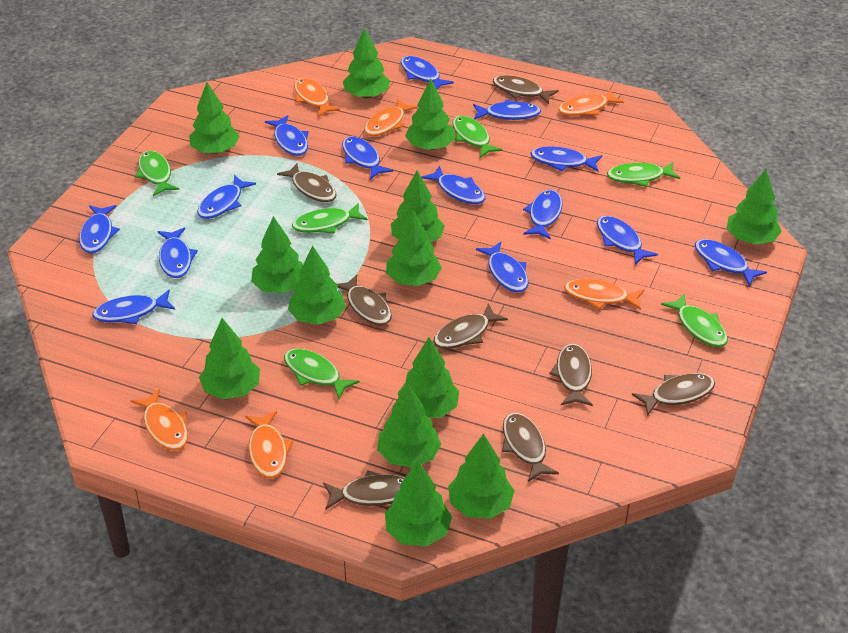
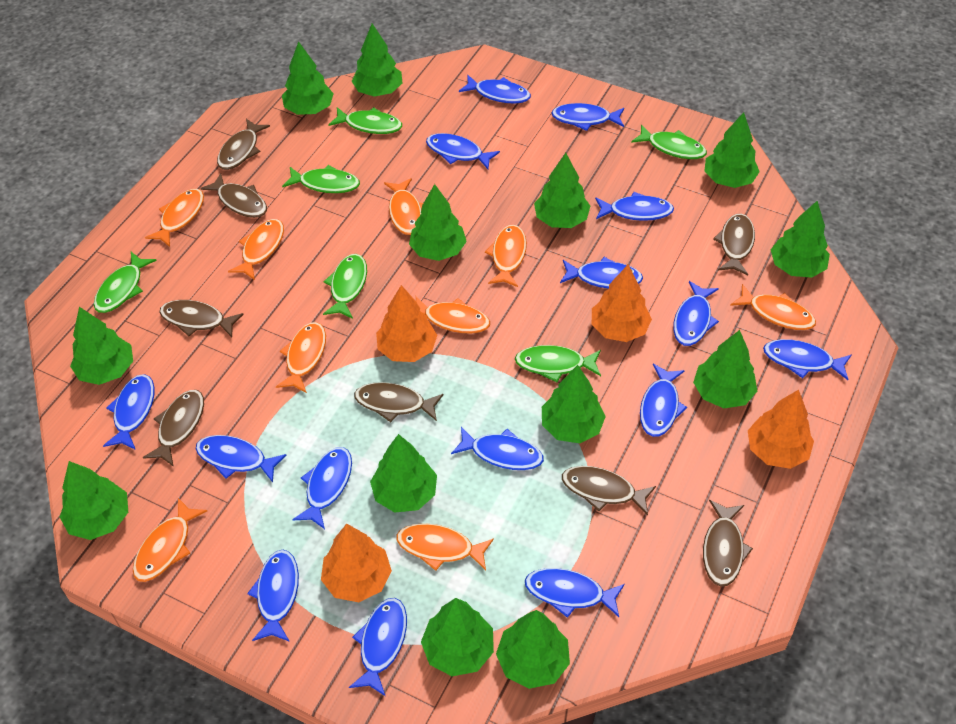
blue fish: 14 -> 15
orange fish: 6 -> 9
orange tree: 0 -> 4

